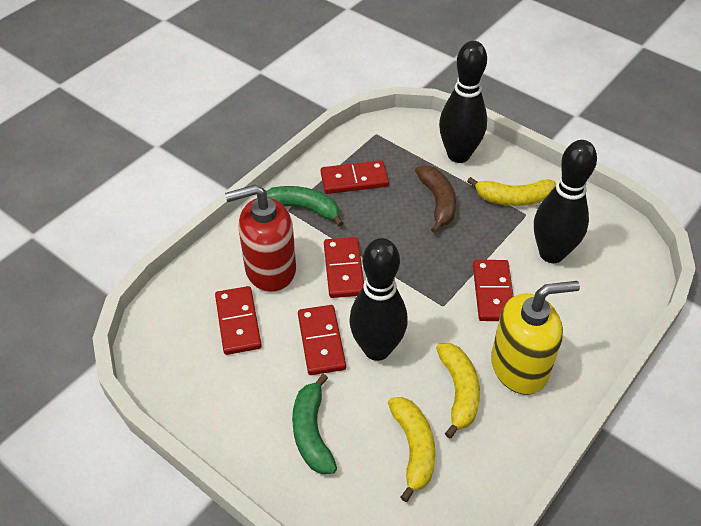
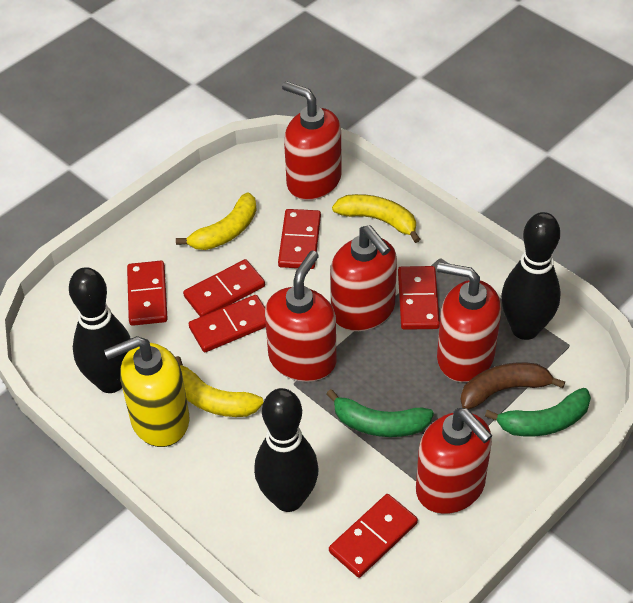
red domino: 5 -> 6
red soap dispenser: 1 -> 5

